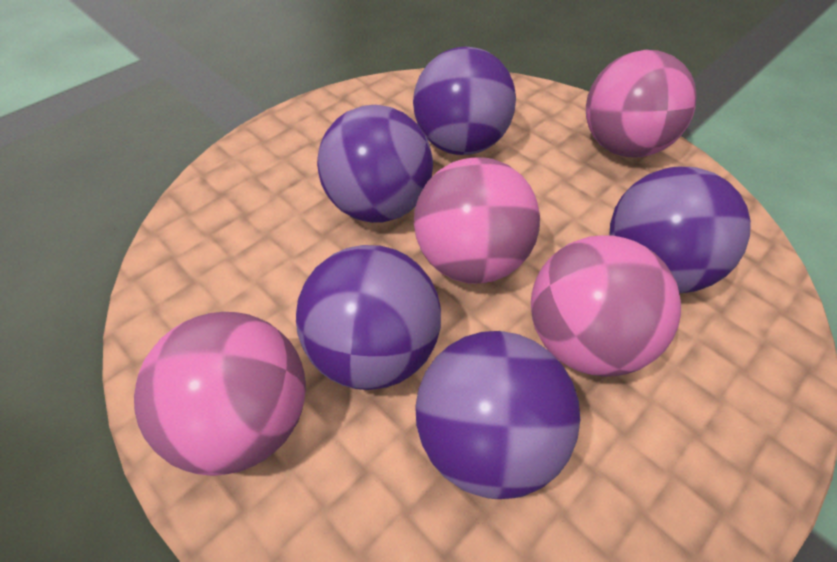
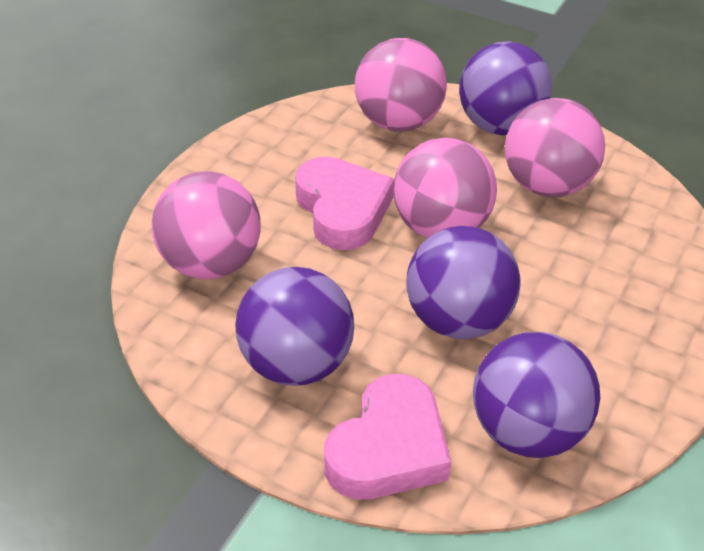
pink heart: 0 -> 2
purple ball: 5 -> 4

